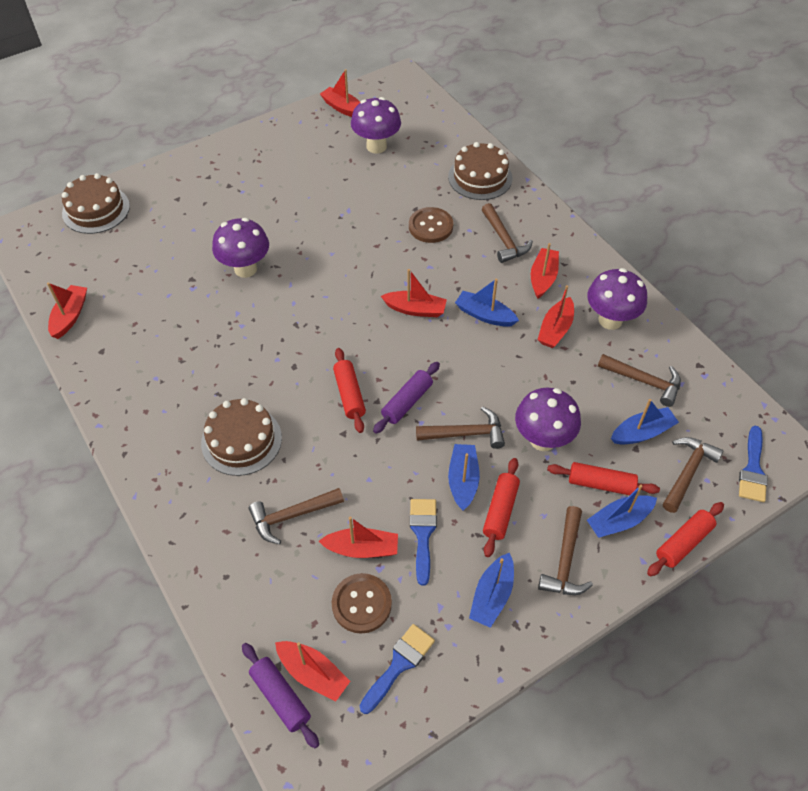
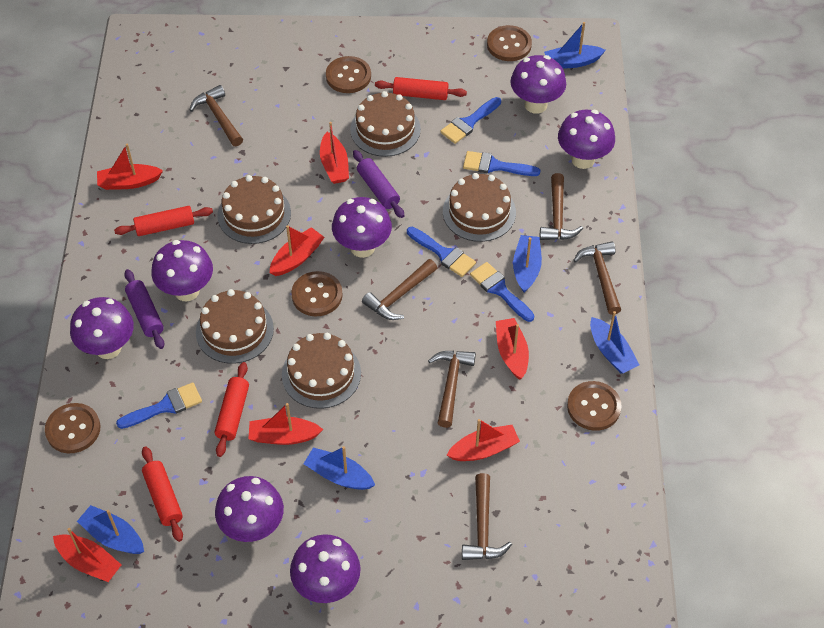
blue brush: 3 -> 5
brown button: 2 -> 5
brown cake: 3 -> 5
purple mushroom: 4 -> 7

